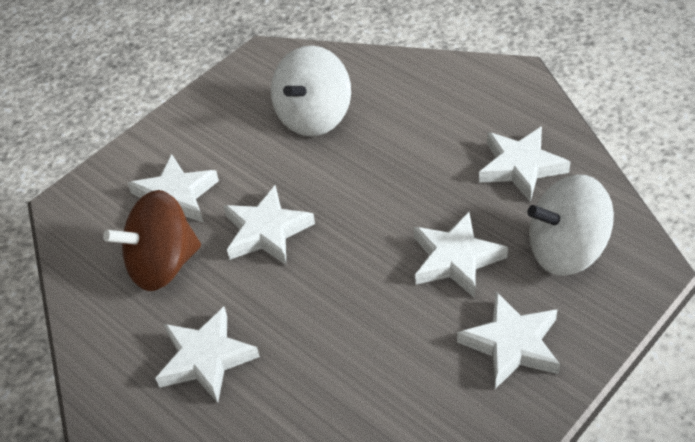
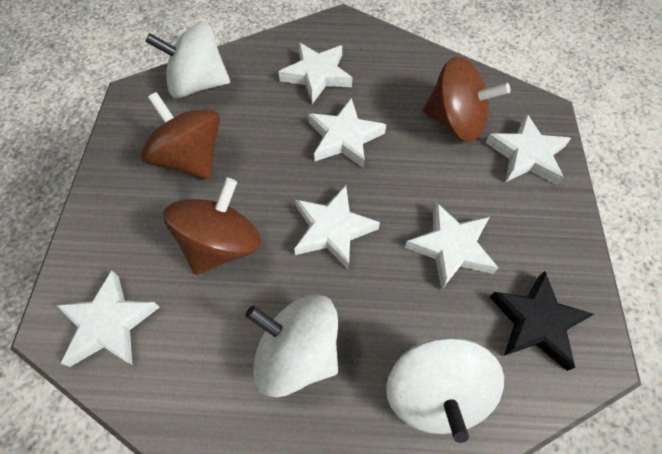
black star: 0 -> 1
brown spinning top: 1 -> 3
white spinning top: 2 -> 3

